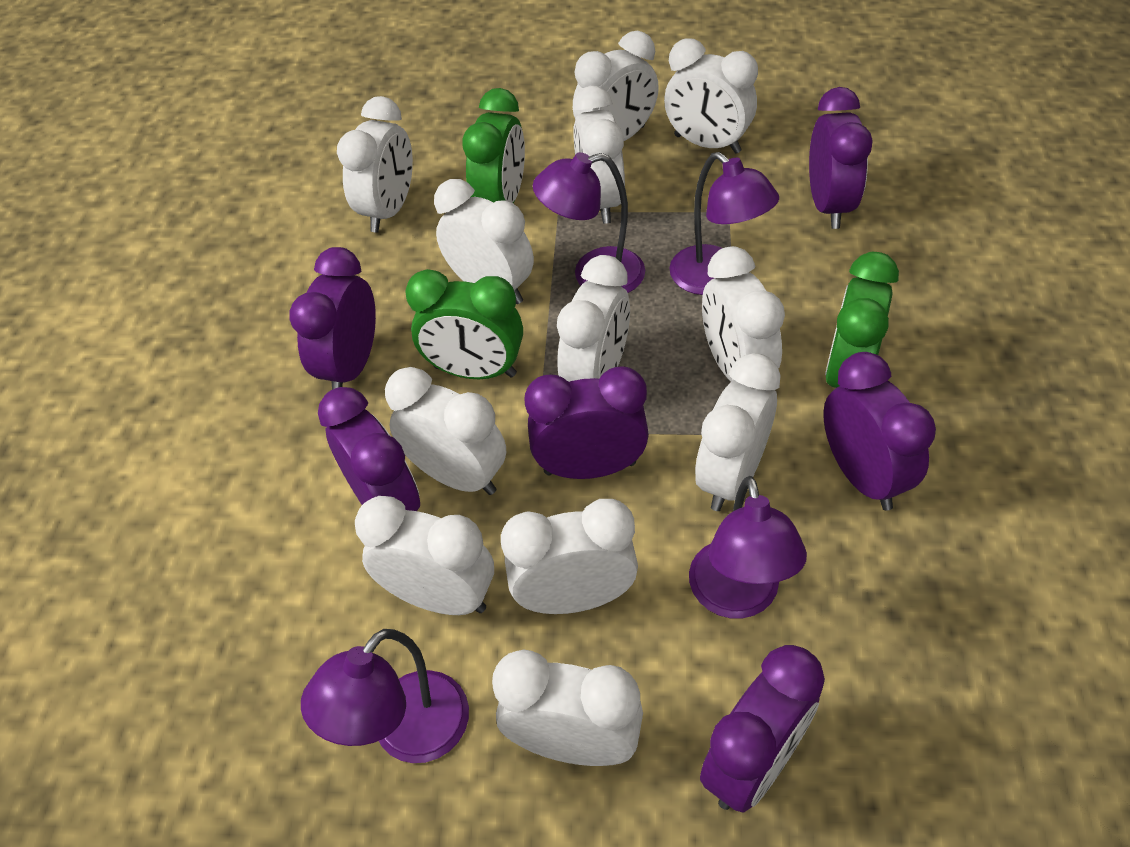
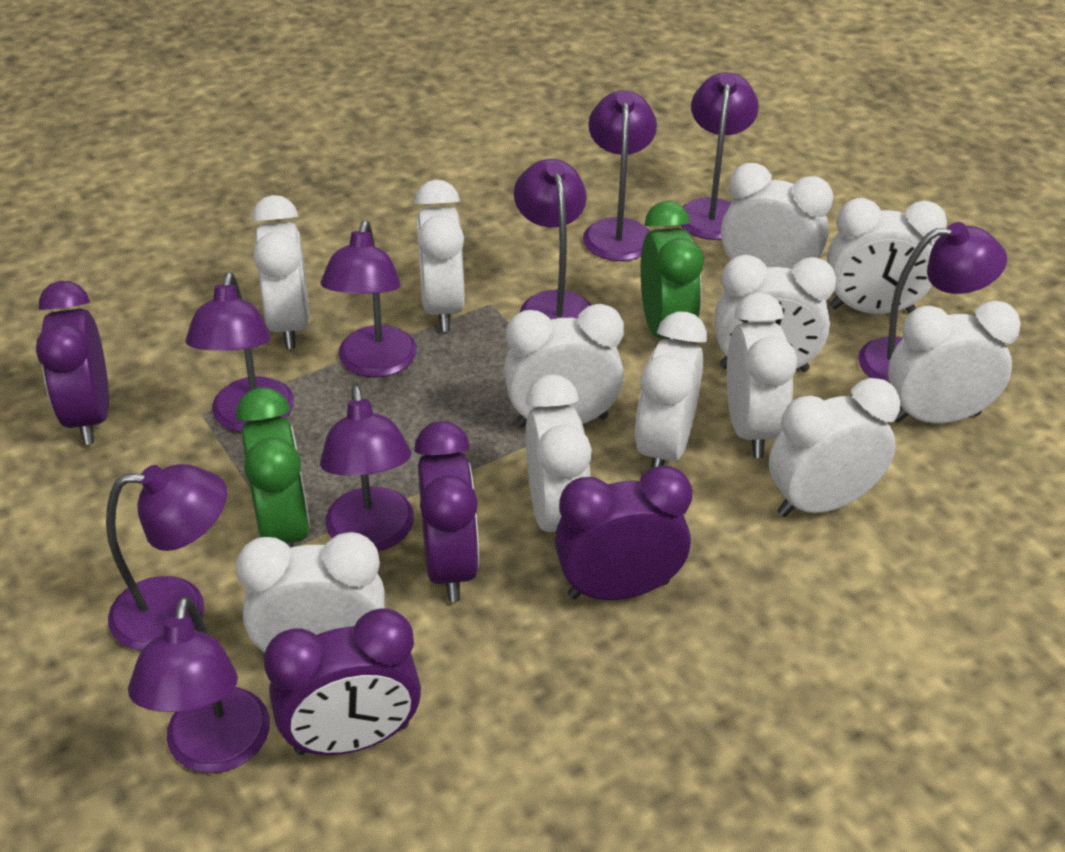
green clock: 3 -> 2
purple clock: 6 -> 4
purple lamp: 4 -> 9

